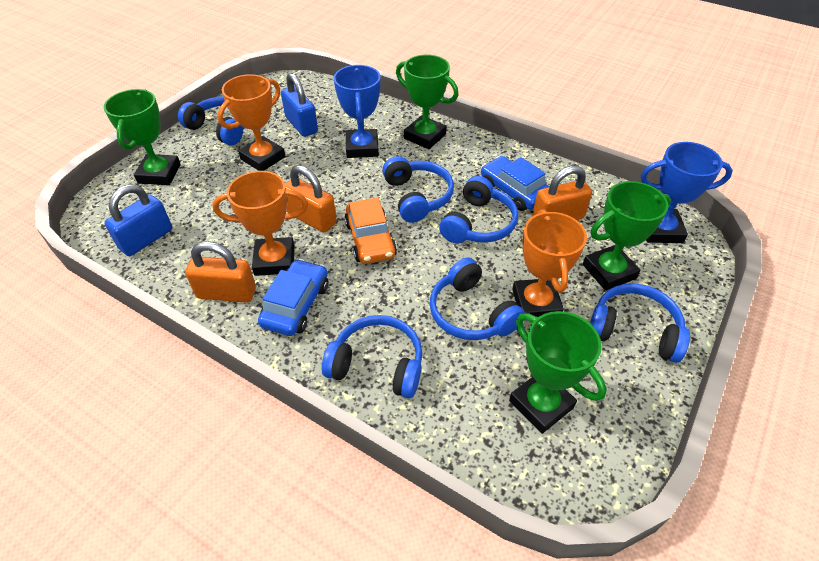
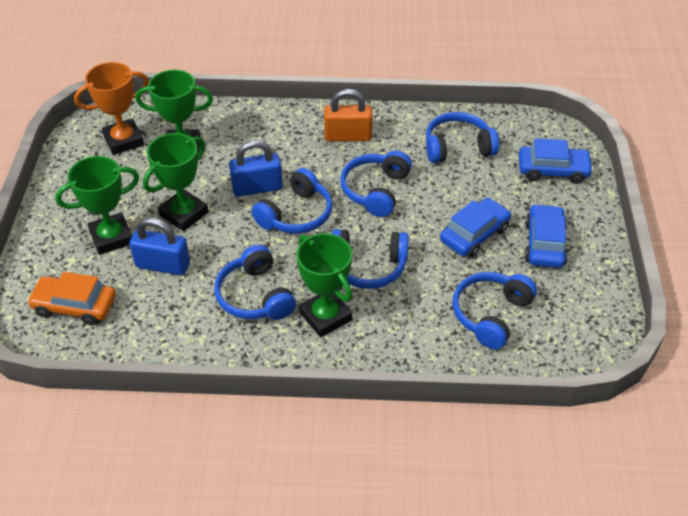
blue car: 2 -> 3
blue trophy: 2 -> 0
orange padlock: 3 -> 1
orange trophy: 3 -> 1

